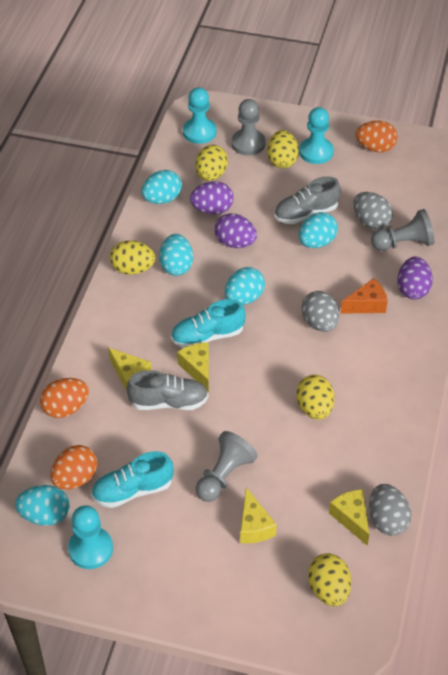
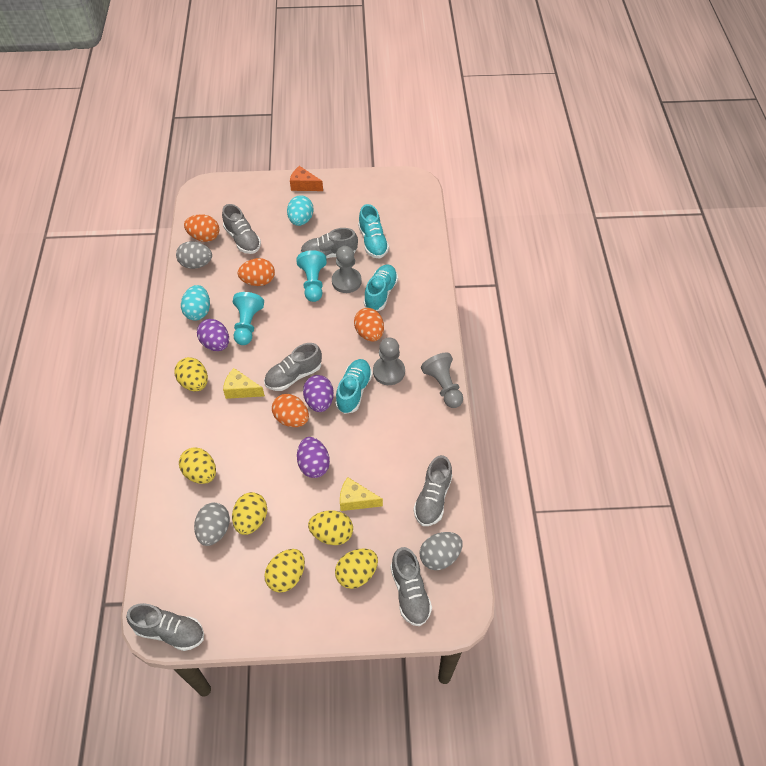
grey shoe: 2 -> 6
orange egg: 3 -> 4
turquoise egg: 5 -> 2
turquoise pawn: 3 -> 2
turquoise shoe: 2 -> 3
yellow cheese: 4 -> 2
yellow egg: 5 -> 6

